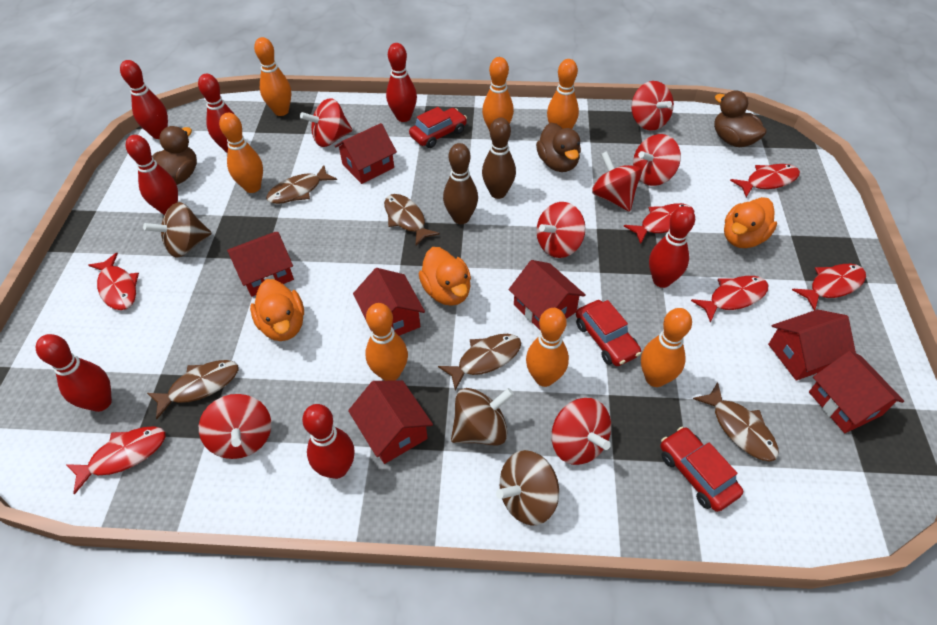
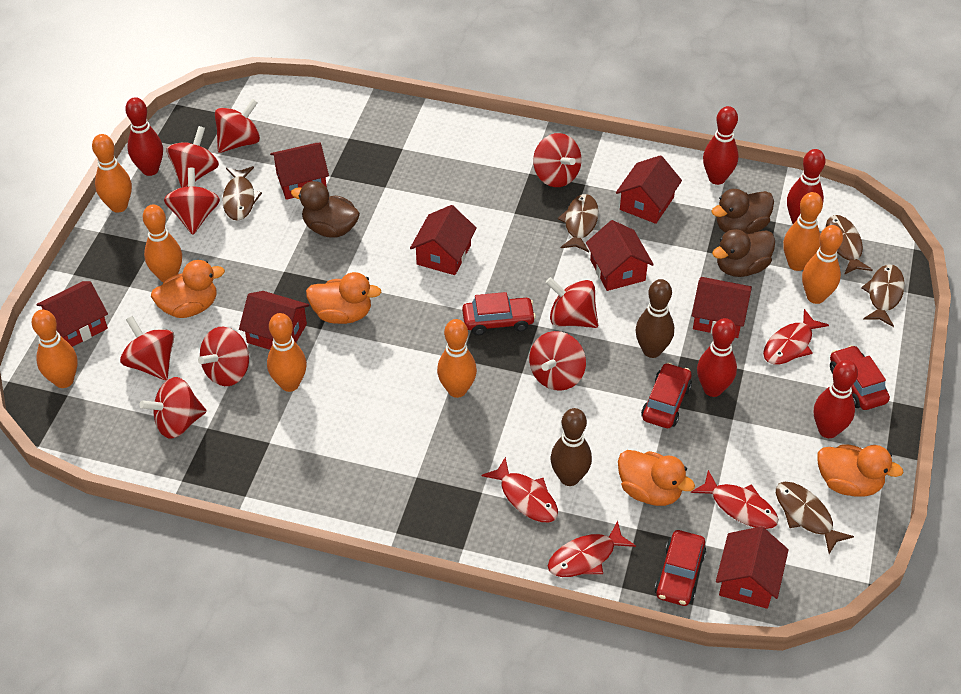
brown spinning top: 3 -> 0
orange duck: 3 -> 4
red bowling pin: 7 -> 5
red car: 3 -> 4
red fish: 6 -> 4
red house: 7 -> 8
red spinning top: 7 -> 9

